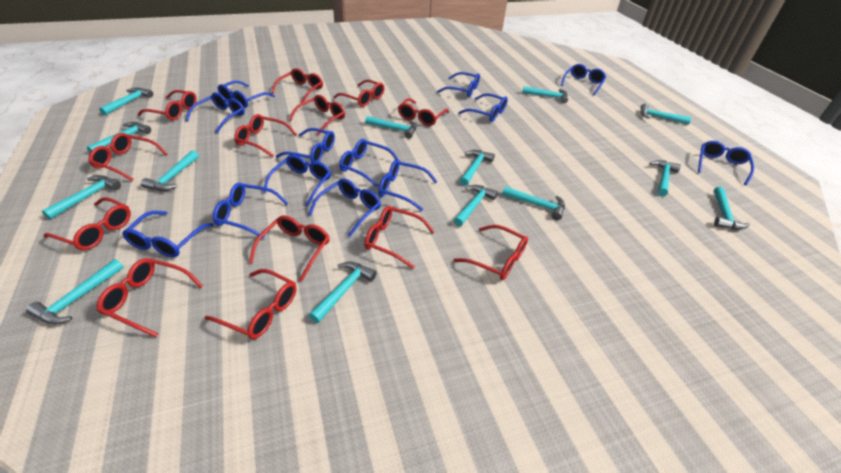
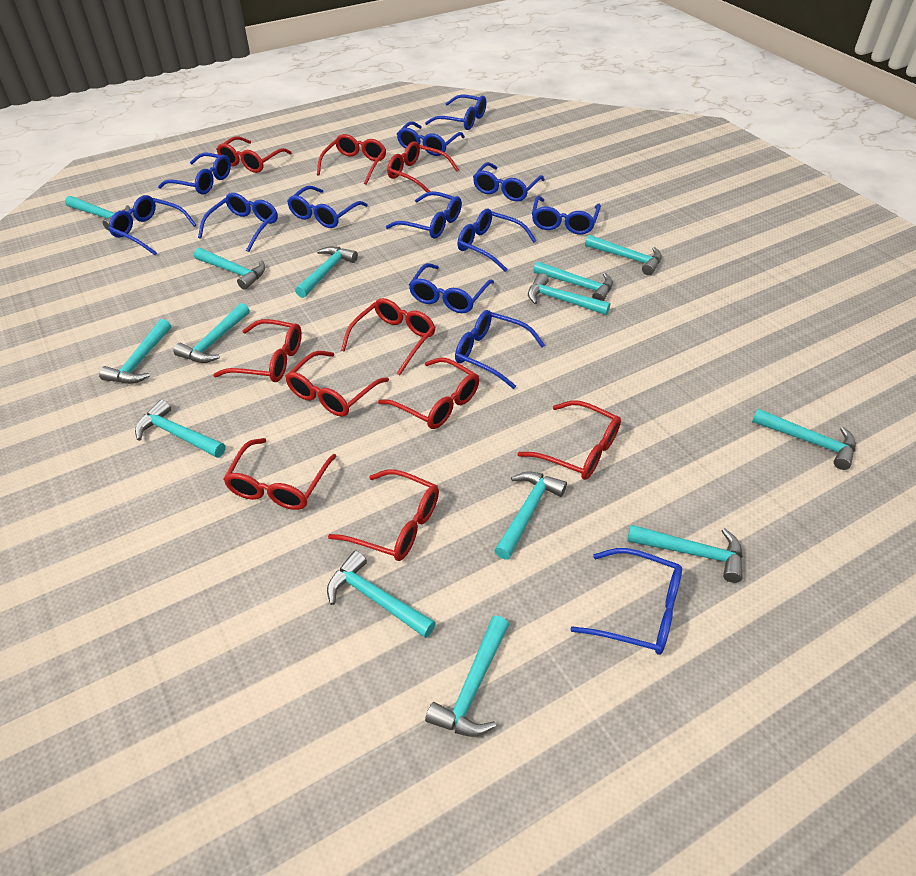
red glasses: 13 -> 10

